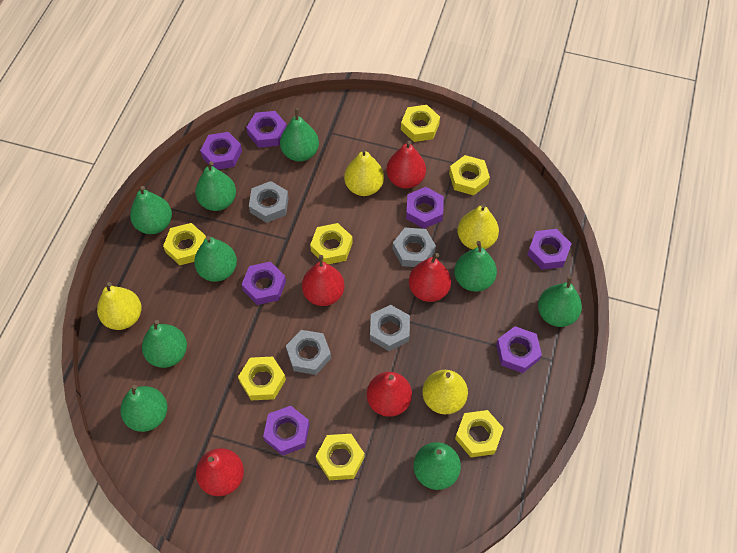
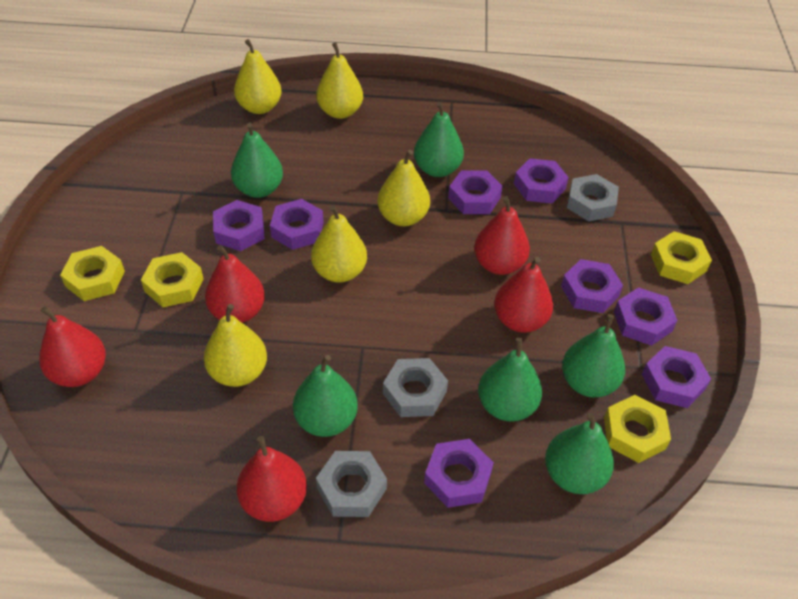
green pear: 9 -> 6
grey nut: 4 -> 3
purple nut: 7 -> 8
yellow nut: 7 -> 4
yellow pear: 4 -> 5

